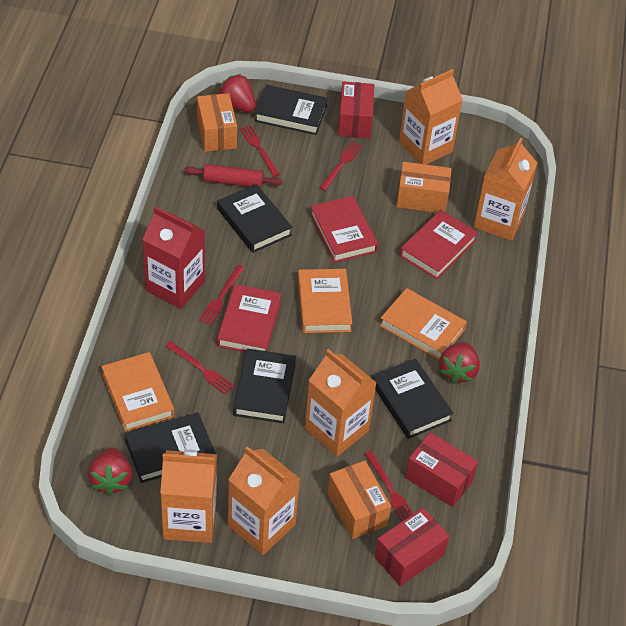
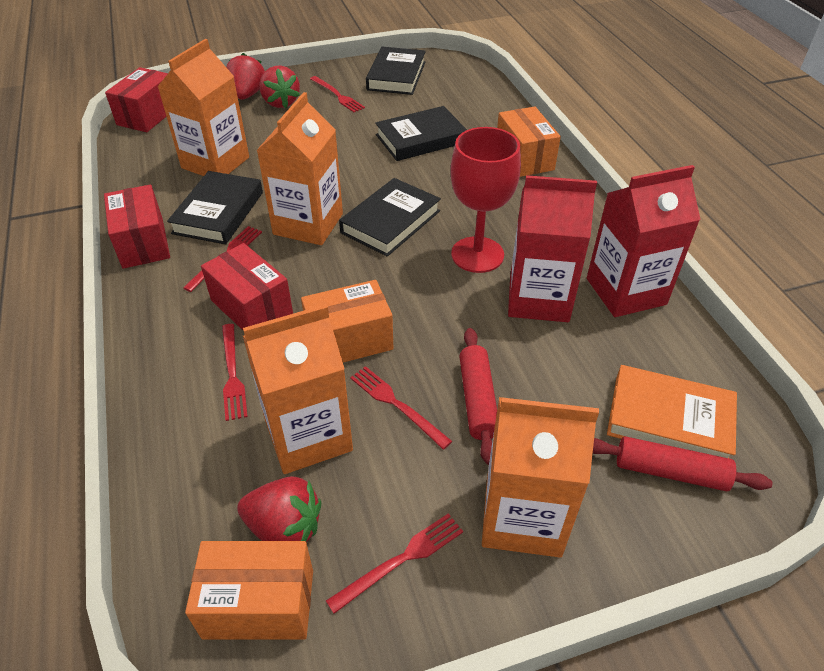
black book: 5 -> 4
orange book: 3 -> 1
orange carton: 5 -> 4
red book: 3 -> 0
red carton: 1 -> 2
red goblet: 0 -> 1
red rolling pin: 1 -> 2

